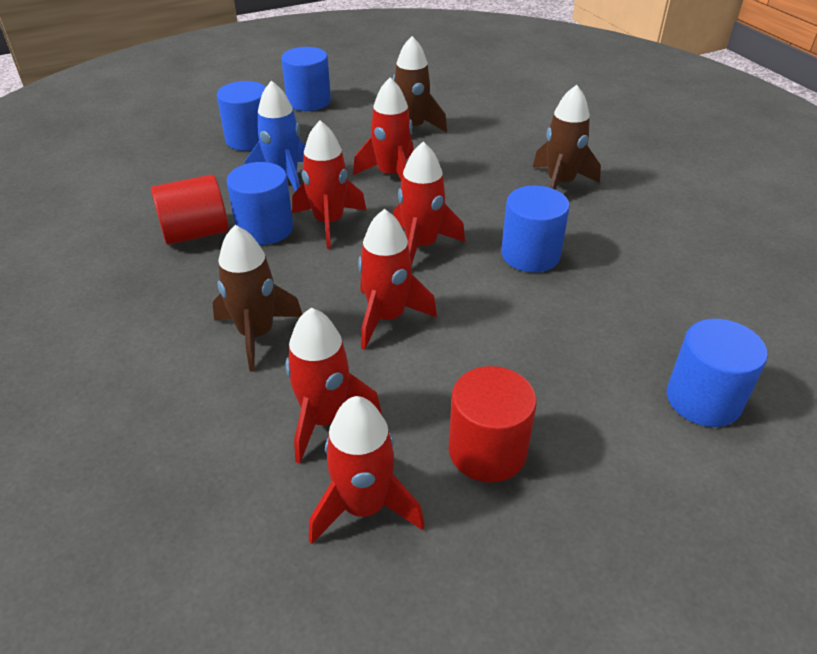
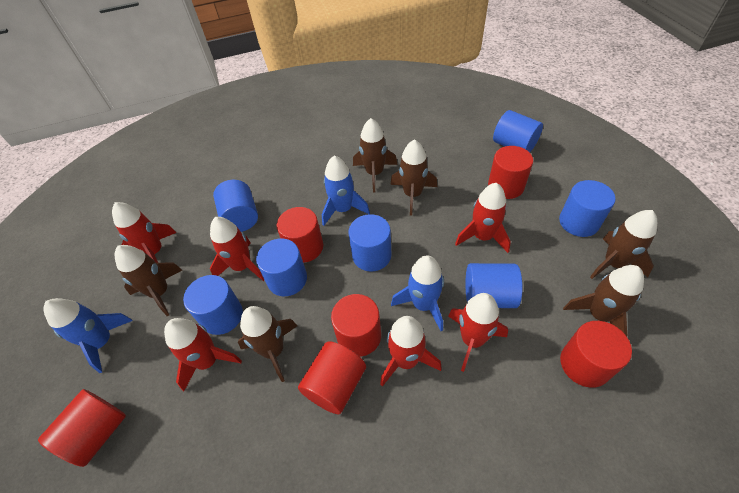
blue cylinder: 5 -> 7
blue rocket: 1 -> 3
brown rocket: 3 -> 6
red cylinder: 2 -> 6

